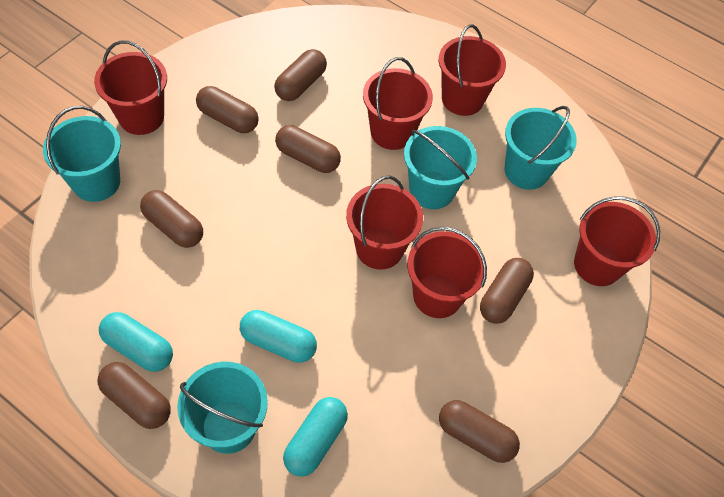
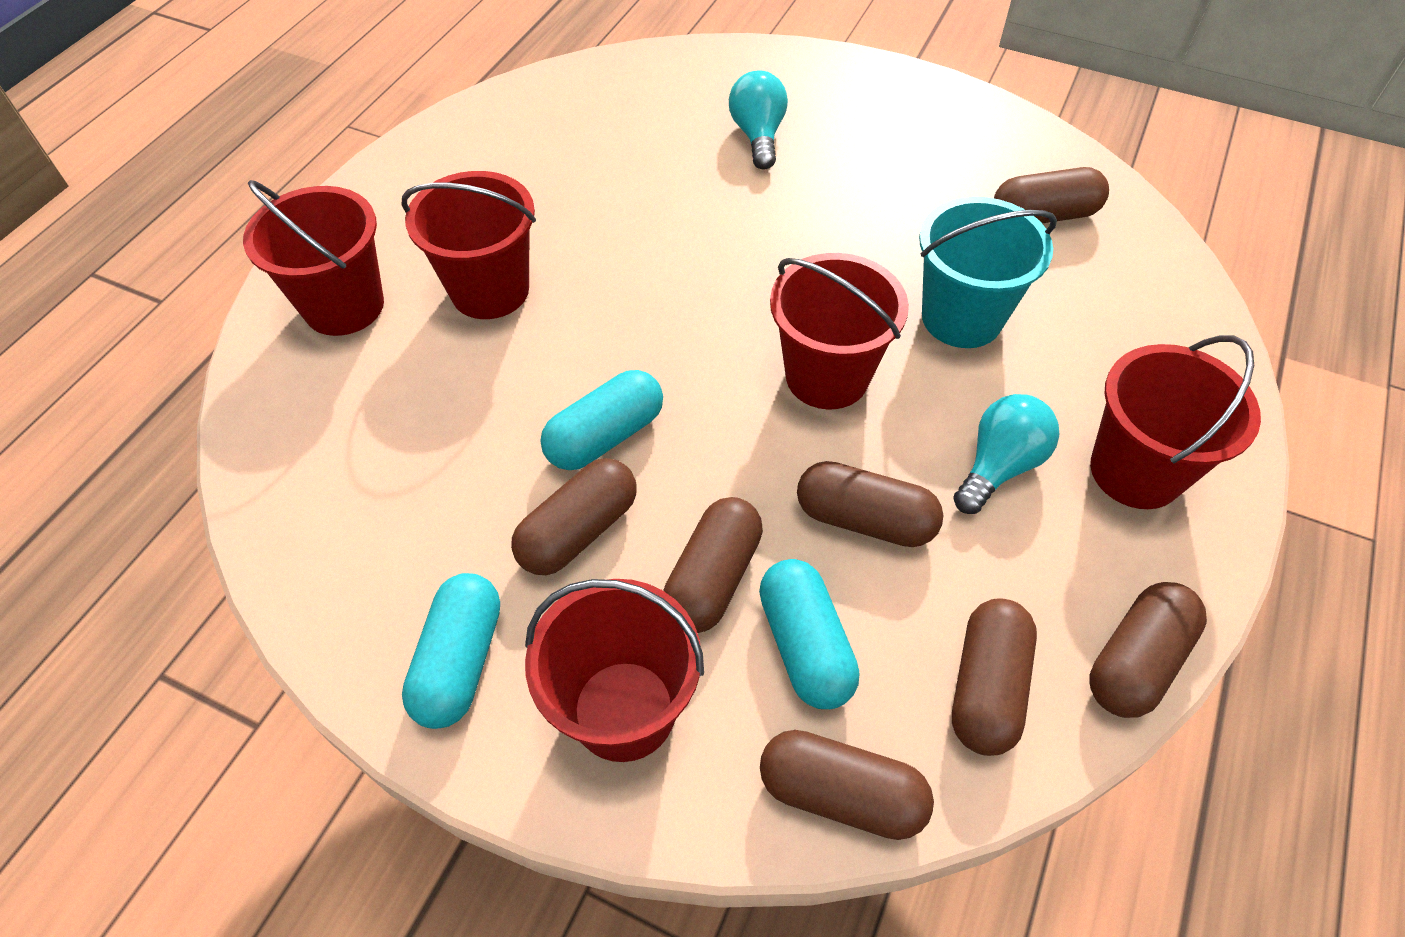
red bucket: 6 -> 5
turquoise bucket: 4 -> 1
turquoise light bulb: 0 -> 2

